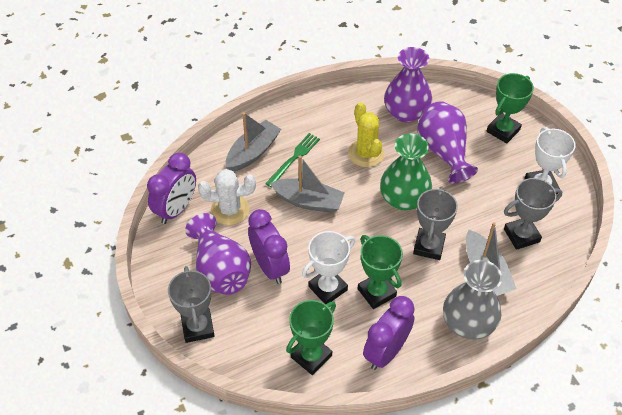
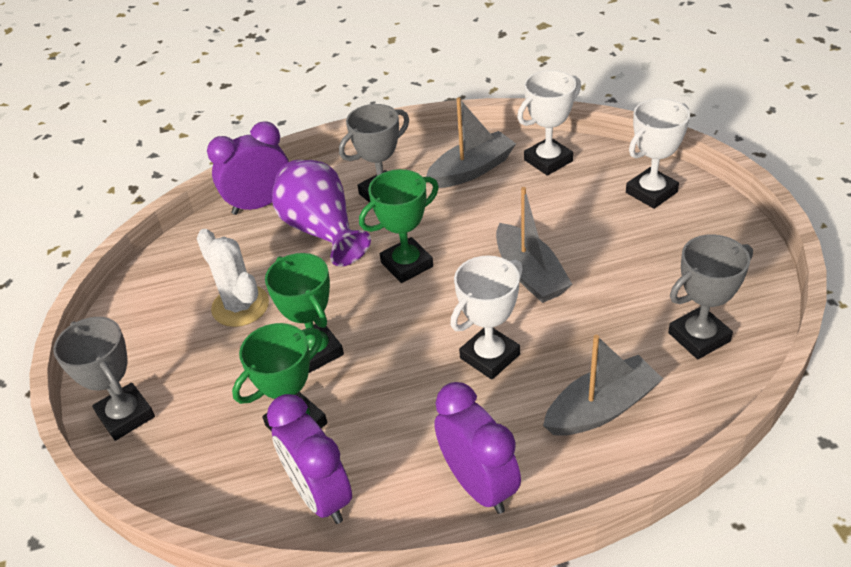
green fork: 1 -> 0
green vase: 1 -> 0
grey vase: 1 -> 0
purple vase: 3 -> 1
white trophy: 2 -> 3
yellow cactus: 1 -> 0

